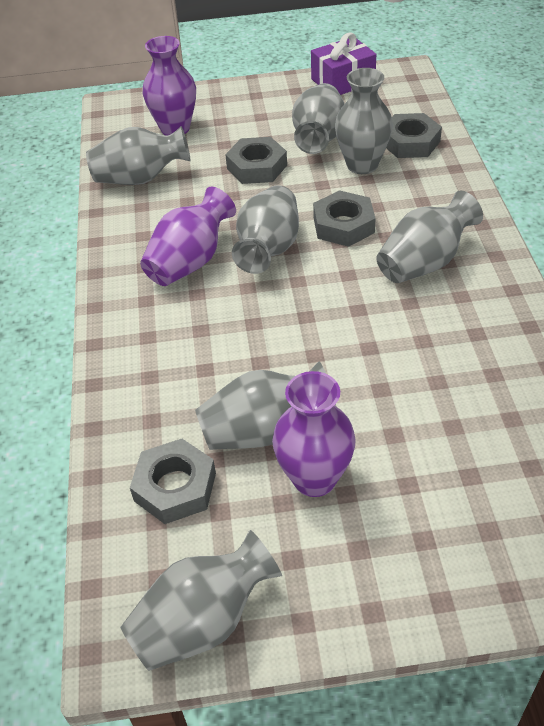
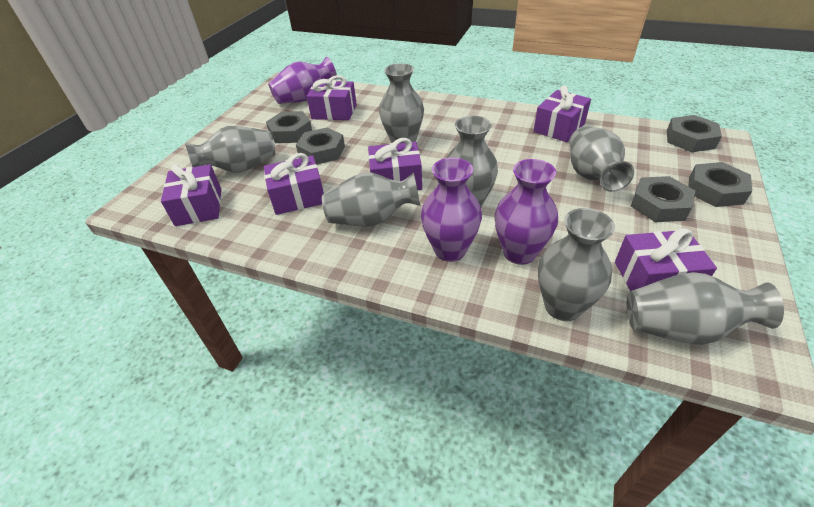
grey nut: 4 -> 5
purple gift: 1 -> 6

